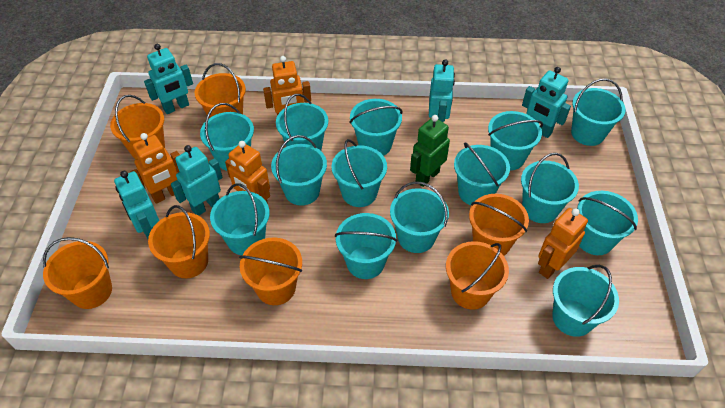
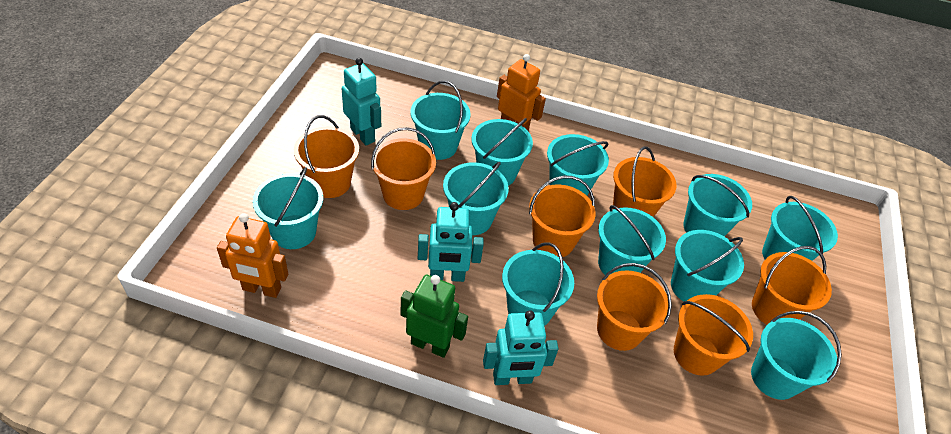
orange robot: 4 -> 2
turquoise bucket: 14 -> 11
turquoise robot: 5 -> 3

